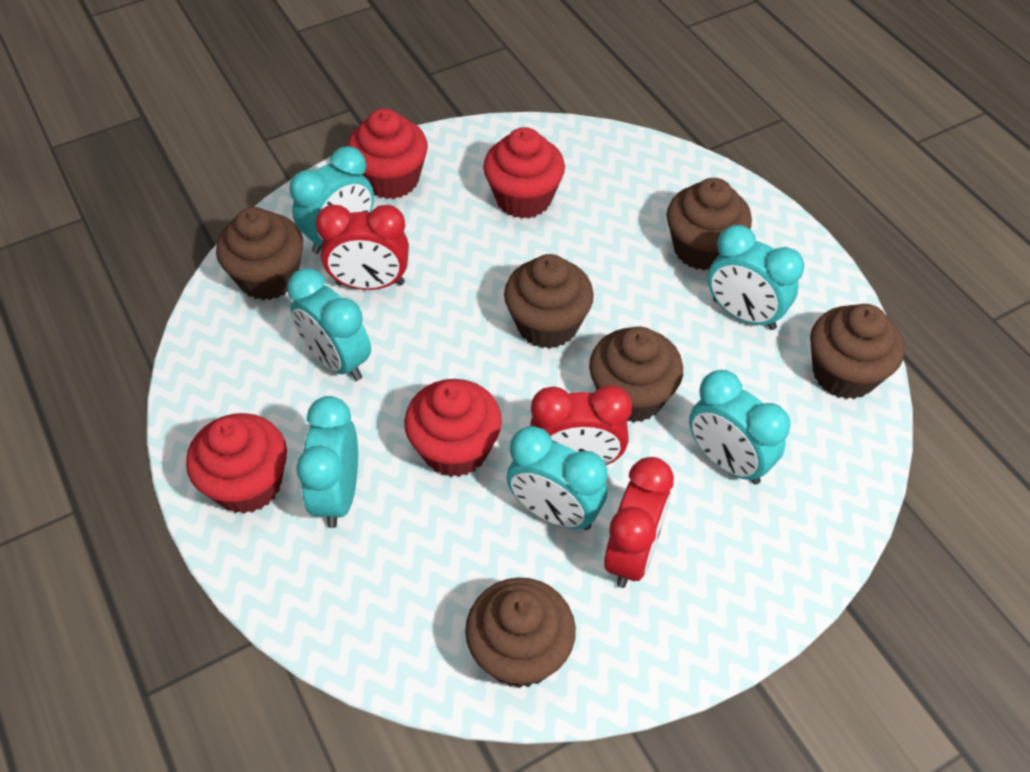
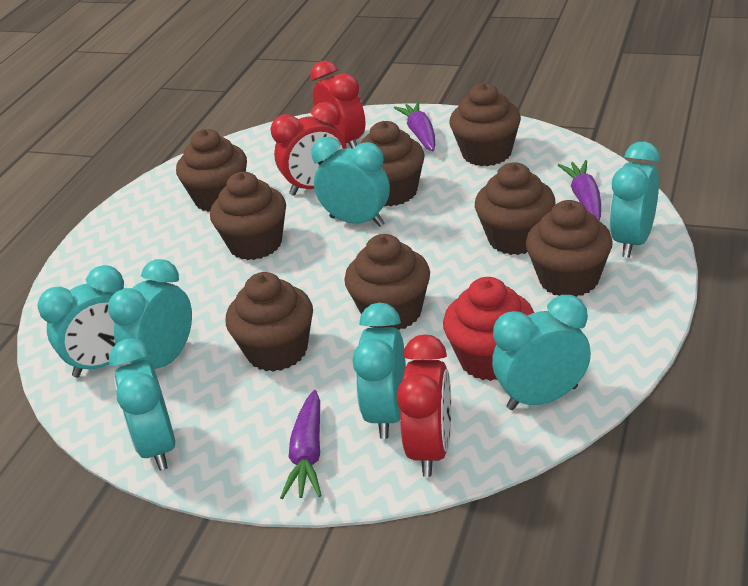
brown cupcake: 6 -> 8
purple carrot: 0 -> 3
red cupcake: 4 -> 1
turquoise clock: 6 -> 7

